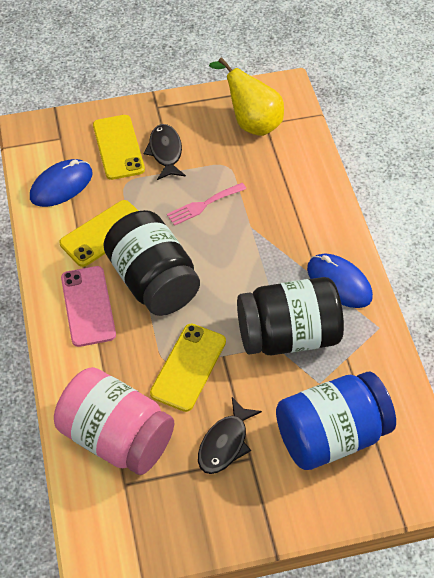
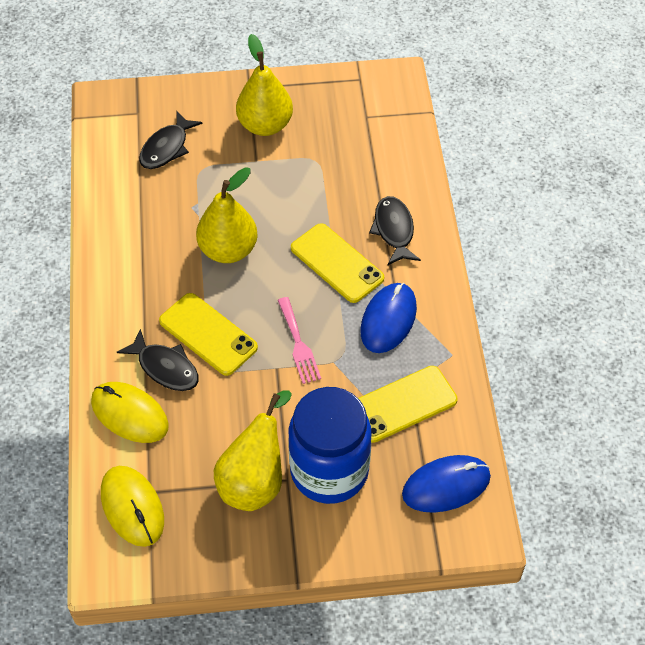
black fish: 2 -> 3
black jar: 2 -> 0
pink jar: 1 -> 0
pink phone: 1 -> 0
yellow mouse: 0 -> 2
yellow pear: 1 -> 3

